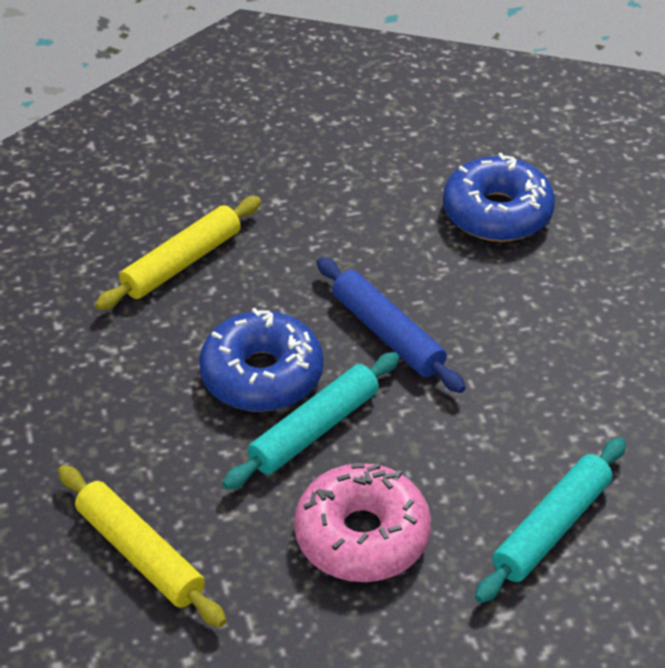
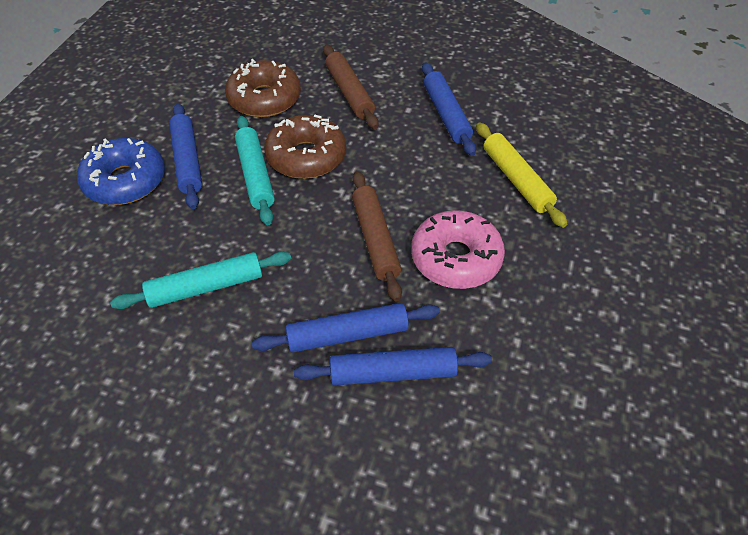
blue donut: 2 -> 1
blue rolling pin: 1 -> 4
brown donut: 0 -> 2
brown rolling pin: 0 -> 2
yellow rolling pin: 2 -> 1

